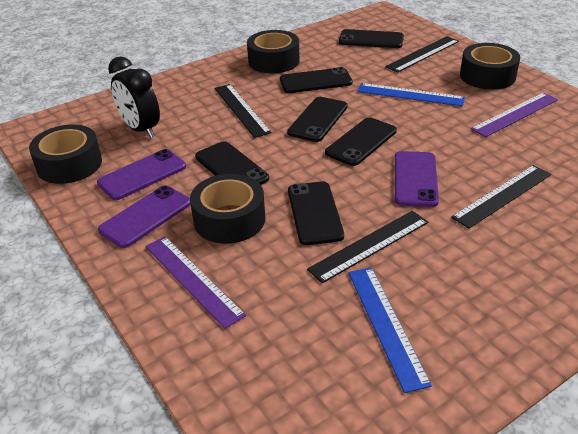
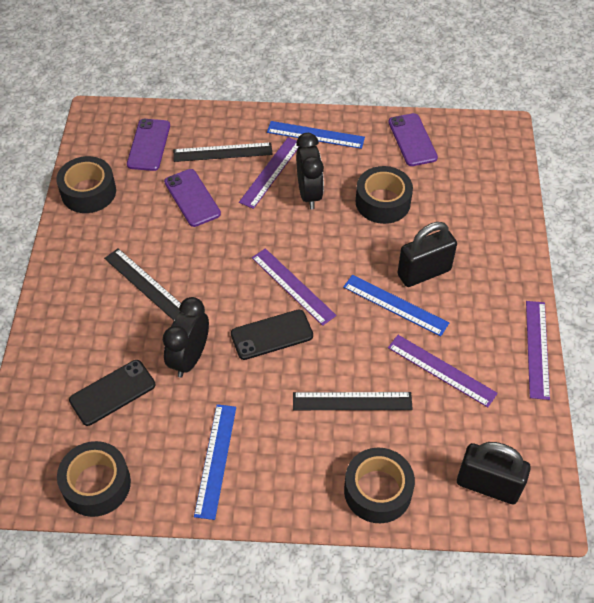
black clock: 1 -> 2
black padlock: 0 -> 2
black phone: 6 -> 2
black ruler: 4 -> 3
blue ruler: 2 -> 3
purple ruler: 2 -> 4

